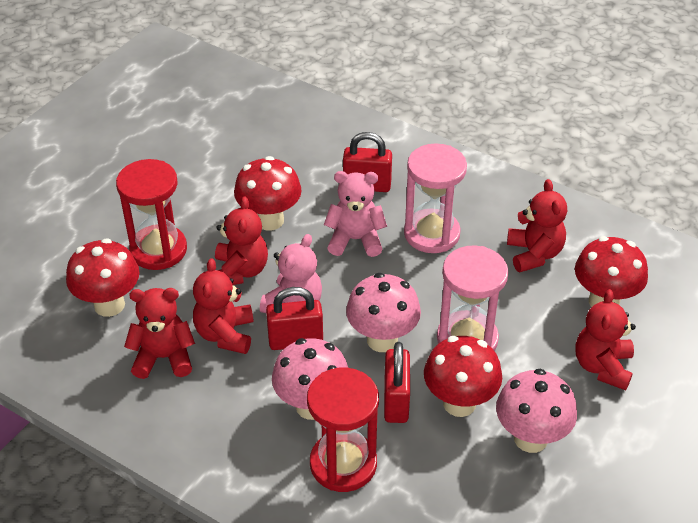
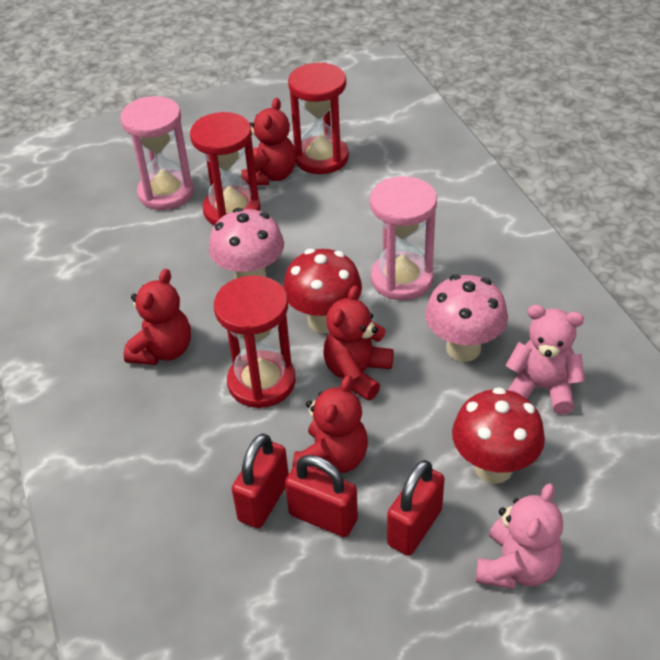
pink mushroom: 3 -> 2
red hourglass: 2 -> 3
red mushroom: 4 -> 2
red teddy bear: 5 -> 4

